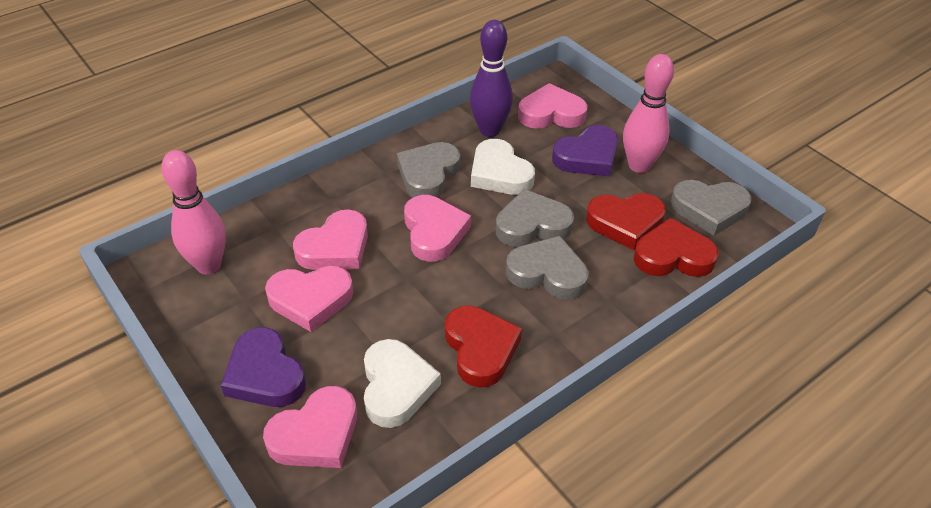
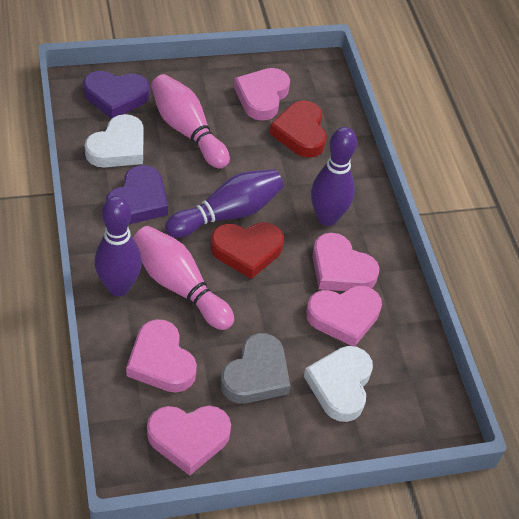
grey heart: 4 -> 1
purple bowling pin: 1 -> 3
red heart: 3 -> 2

